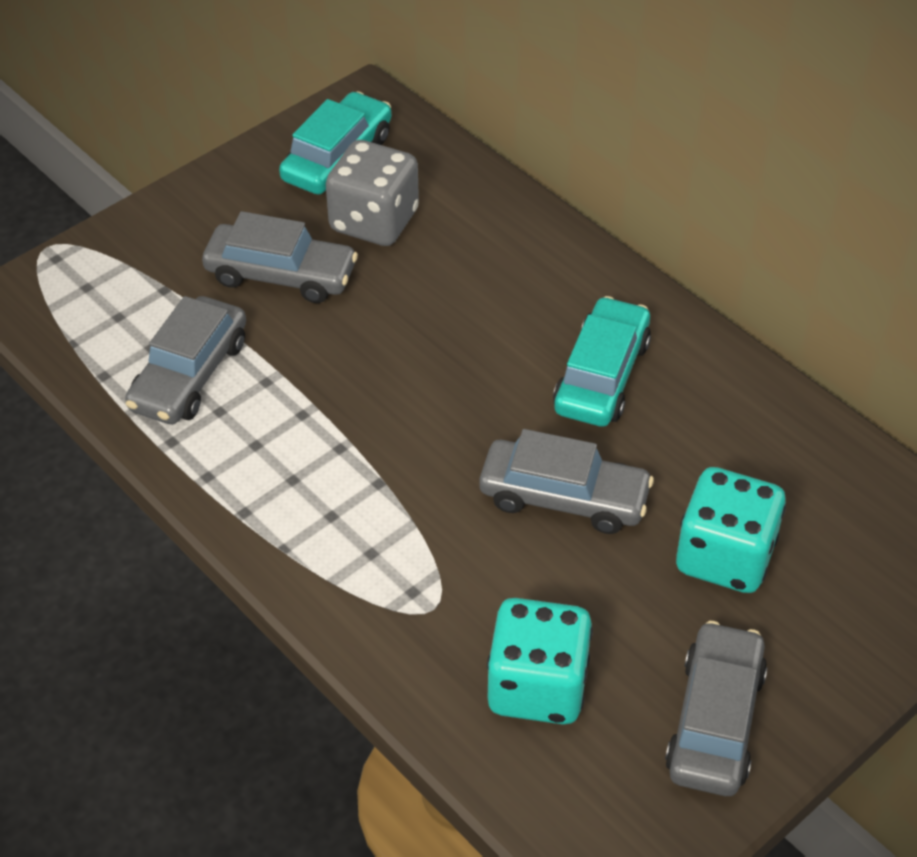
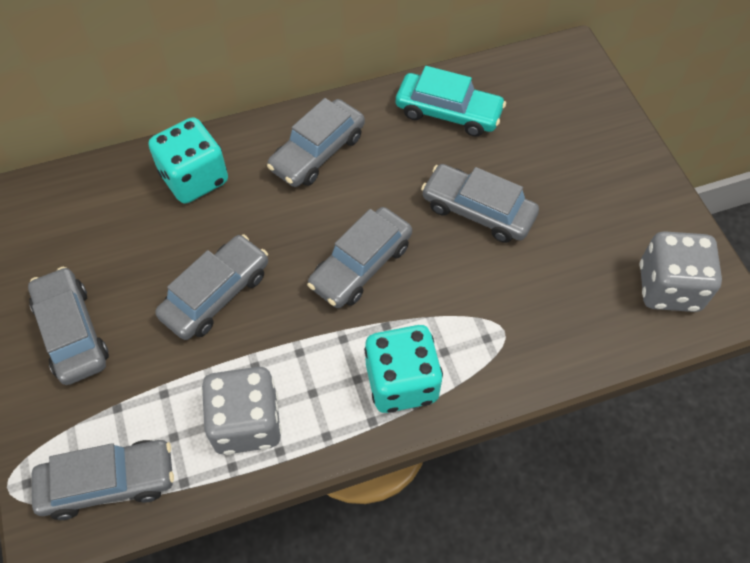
grey car: 4 -> 6
grey dice: 1 -> 2
turquoise car: 2 -> 1

